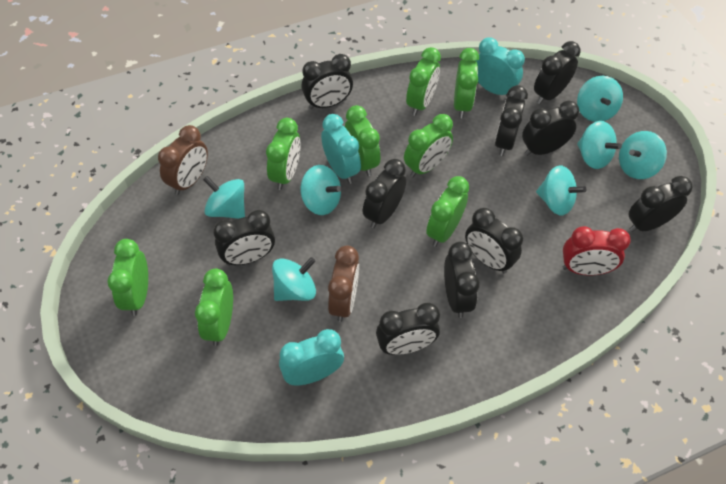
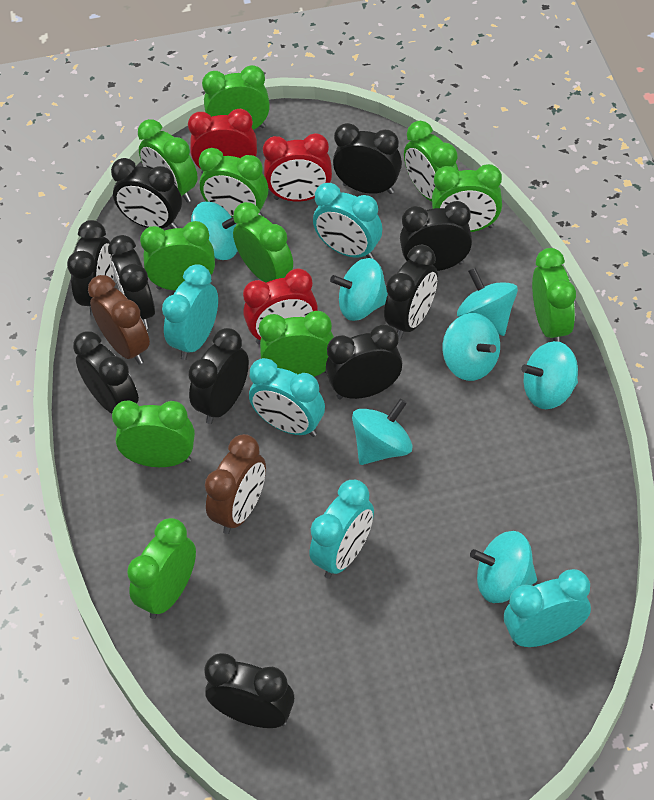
green clock: 8 -> 11
red clock: 1 -> 3
turquoise clock: 3 -> 5

